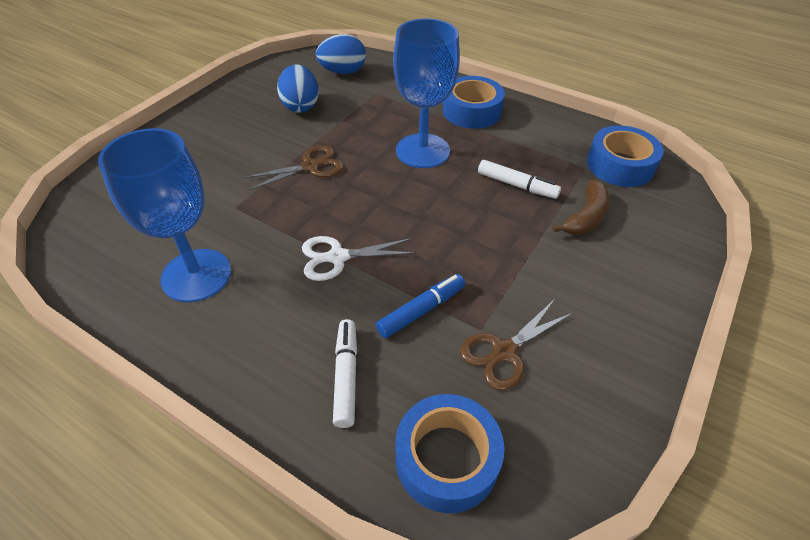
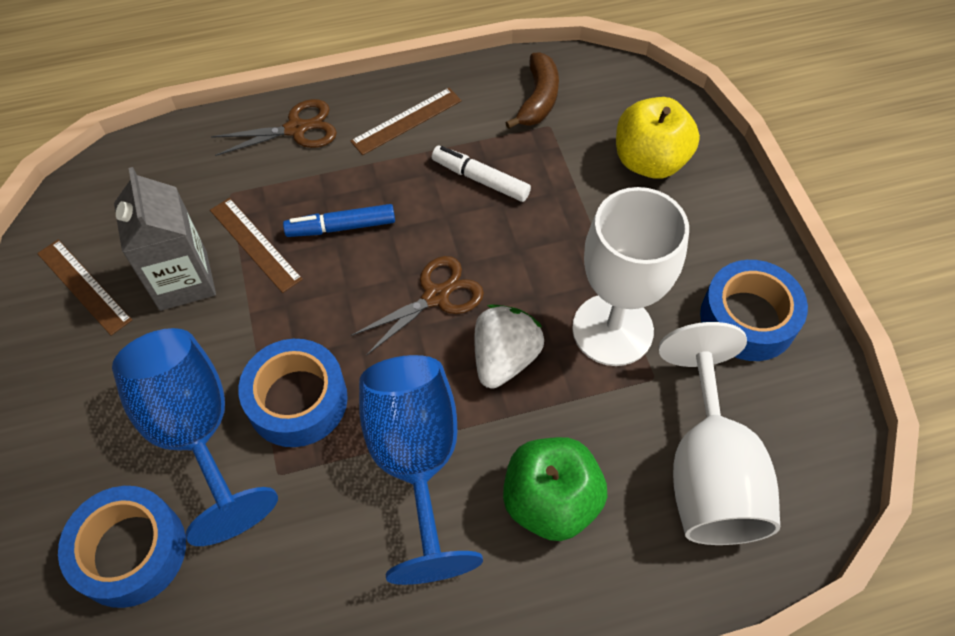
blue egg: 2 -> 0
brown ruler: 0 -> 3
green apple: 0 -> 1
grey carton: 0 -> 1
white goblet: 0 -> 2
white marker: 2 -> 1
white scissors: 1 -> 0
white strawberry: 0 -> 1
yellow apple: 0 -> 1

